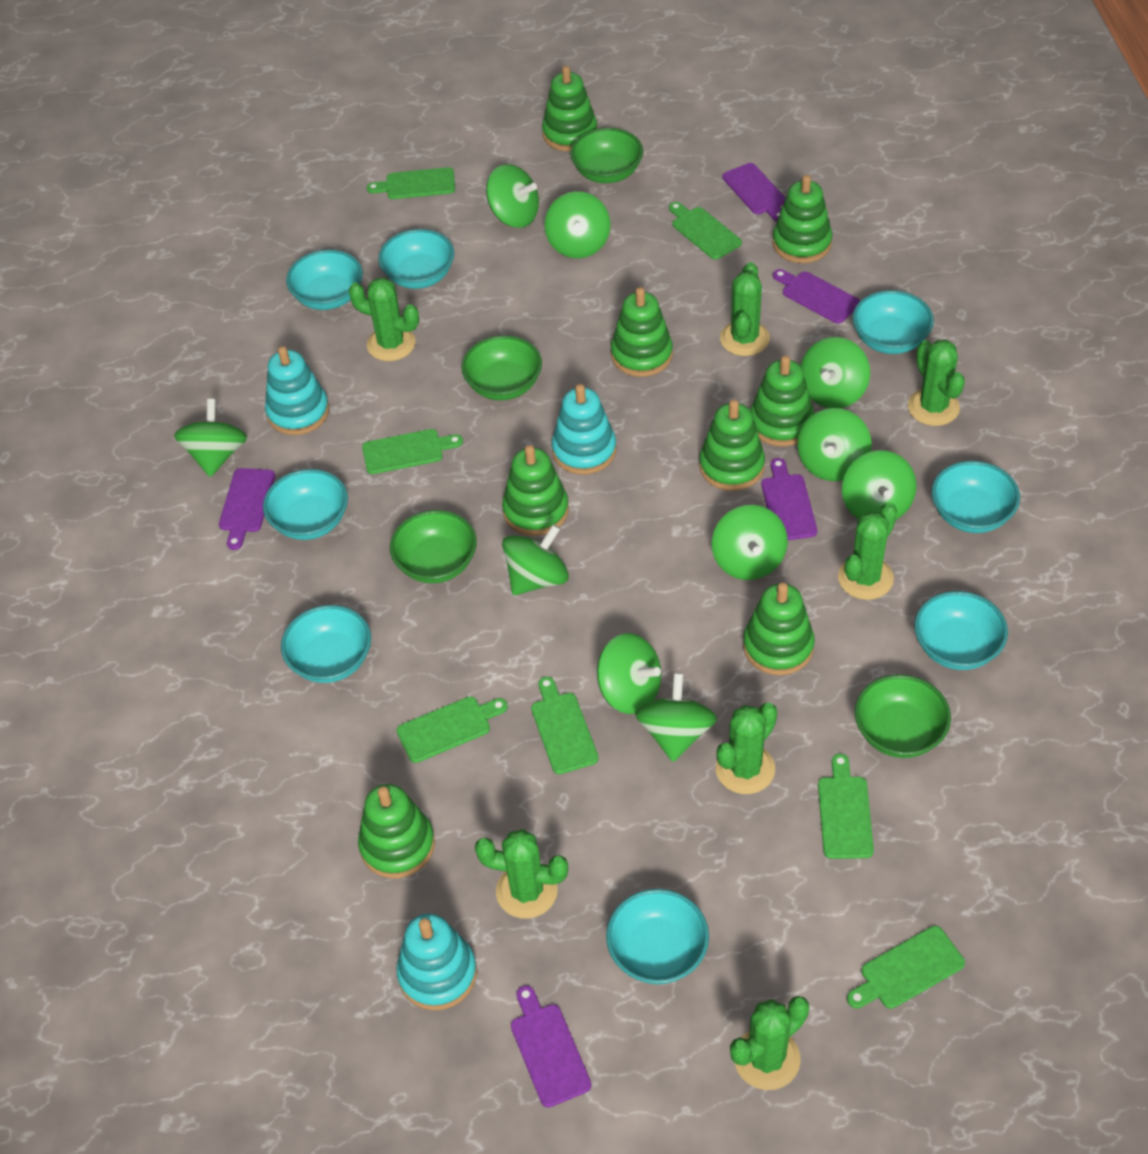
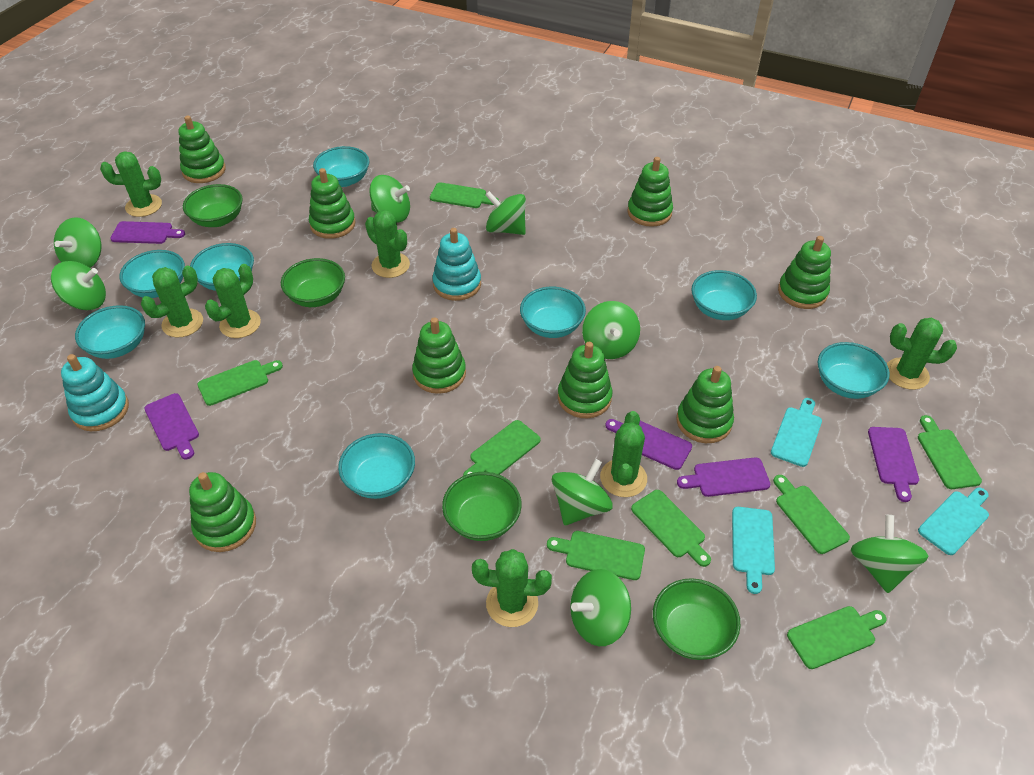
green cutting board: 7 -> 8
green spinning top: 10 -> 8
turquoise cutting board: 0 -> 3
turquoise stacking toy: 3 -> 2

